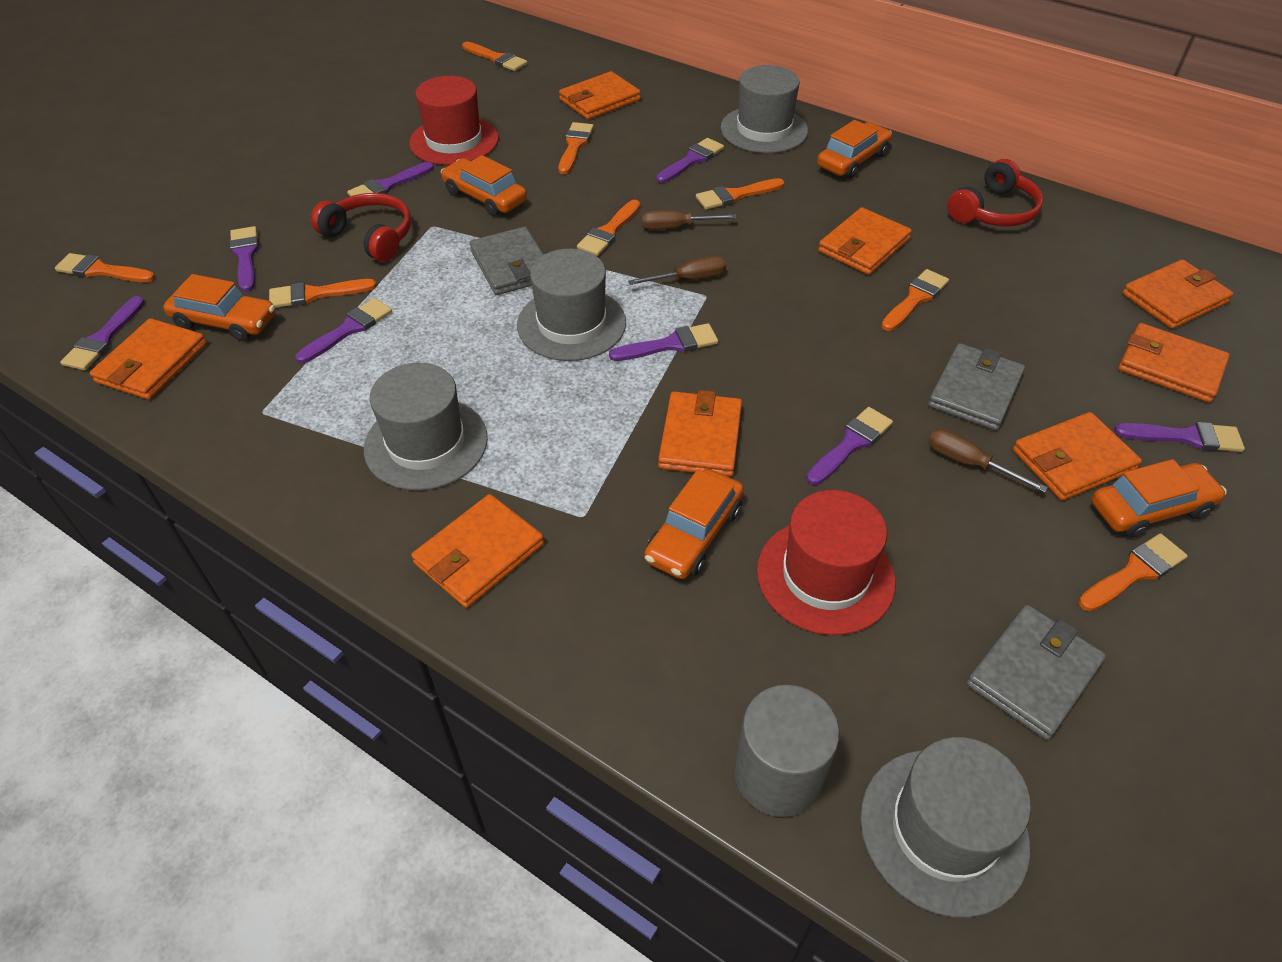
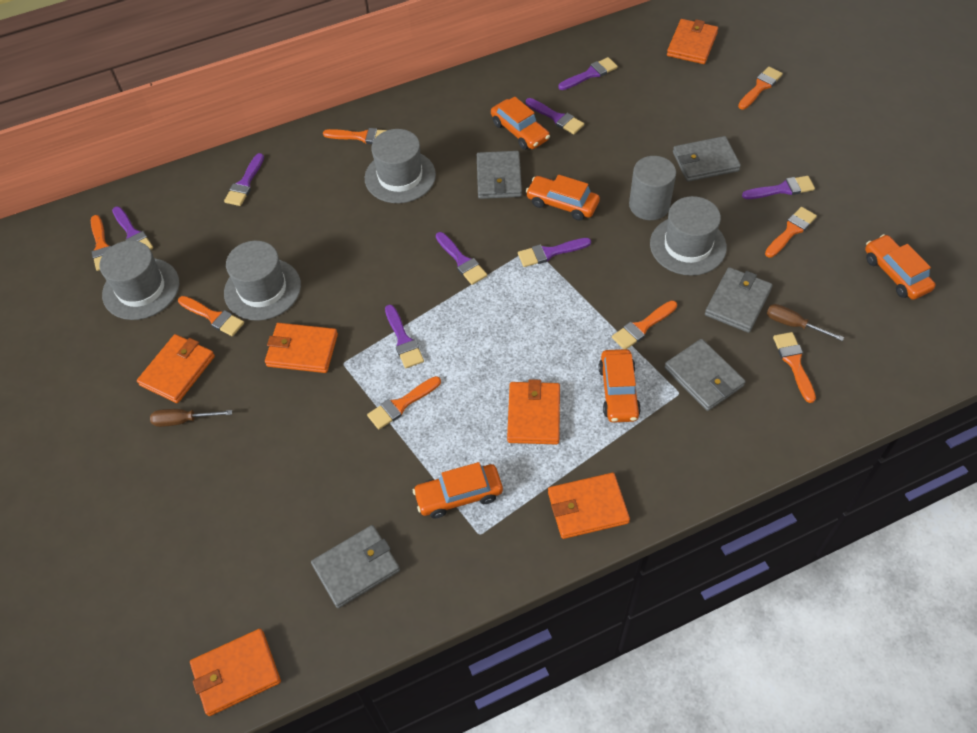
brown screwdriver: 3 -> 2
grey wallet: 3 -> 5
orange wallet: 8 -> 6
red hat: 2 -> 0
red headphones: 2 -> 0

